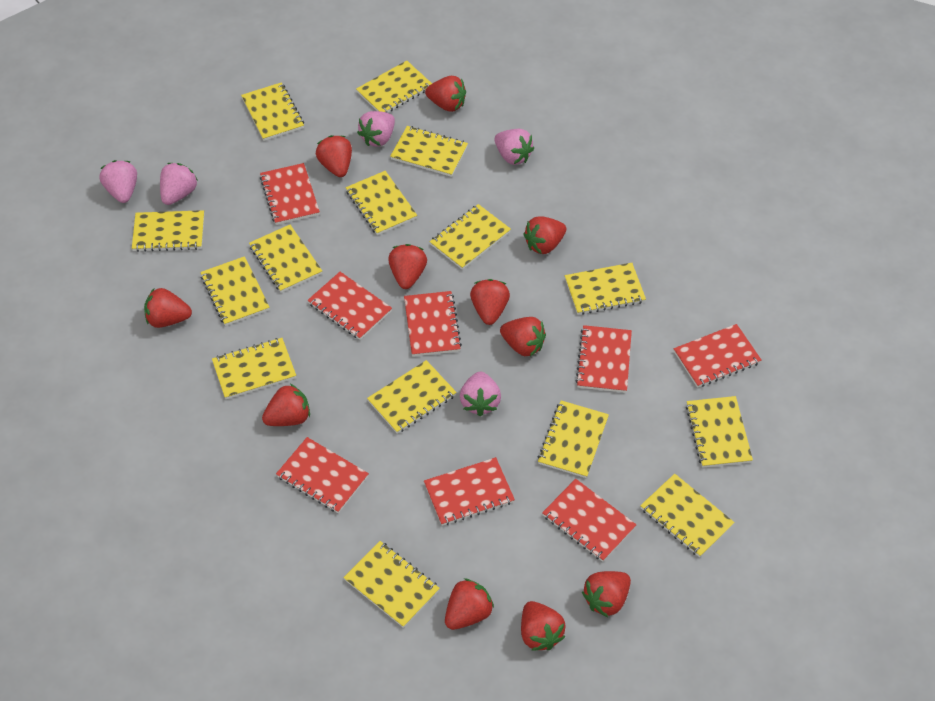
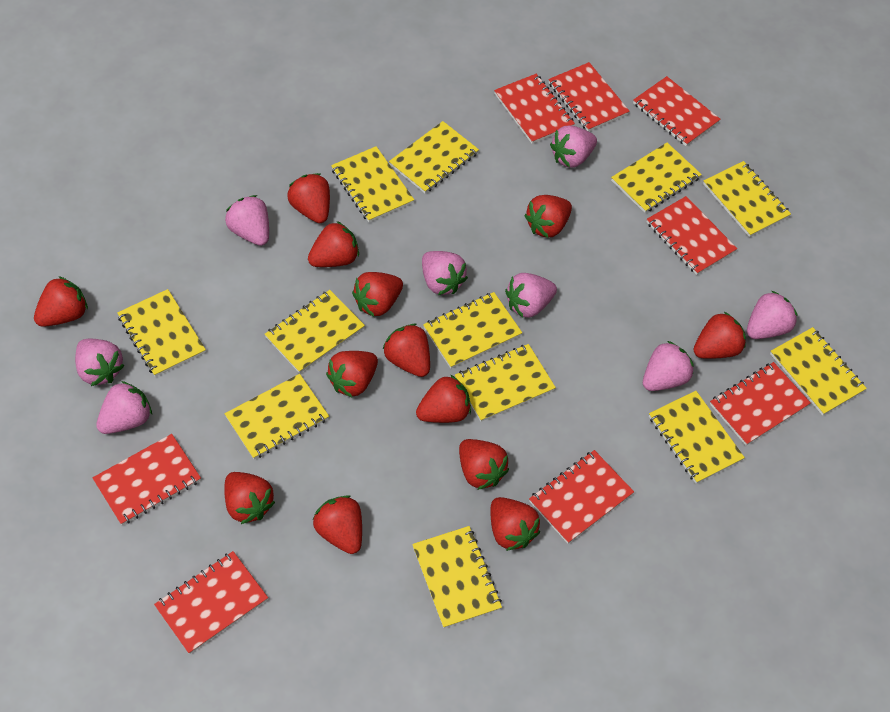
pink strawberry: 5 -> 8
red strawberry: 11 -> 13
yellow notebook: 15 -> 12

